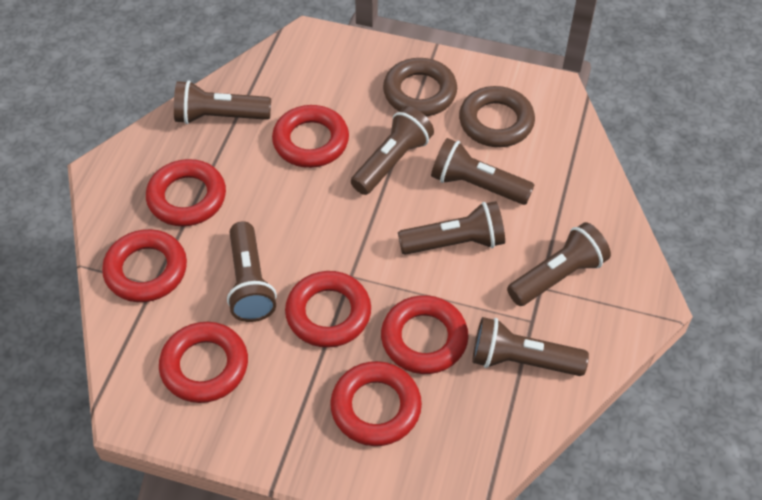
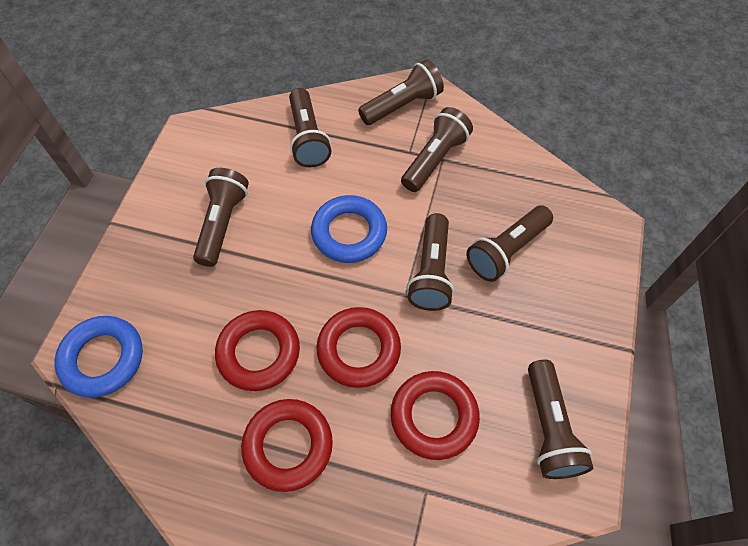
blue ring: 0 -> 2
brown ring: 2 -> 0
red ring: 7 -> 4

